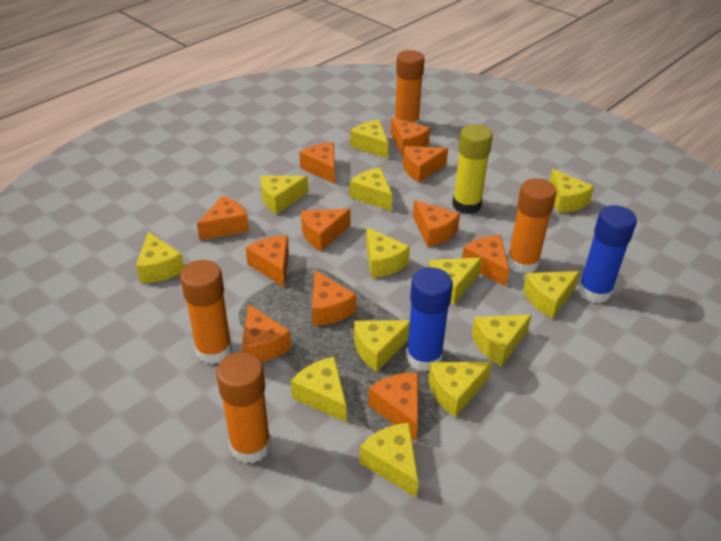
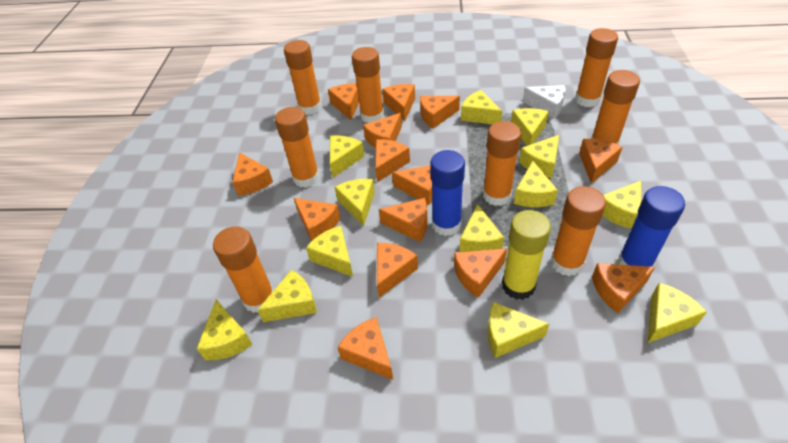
orange cheese: 11 -> 14
orange glue stick: 4 -> 8
white cheese: 0 -> 1

